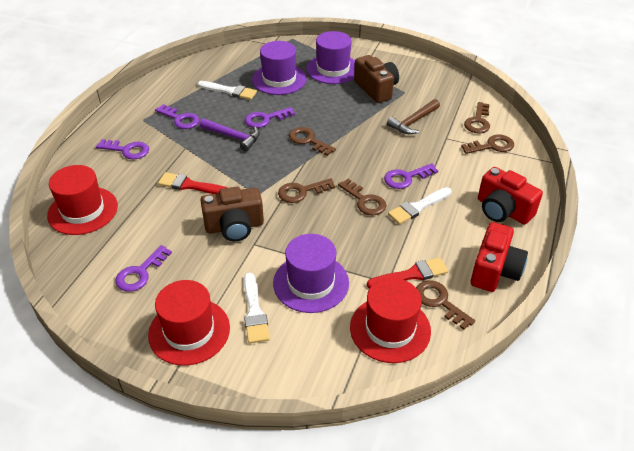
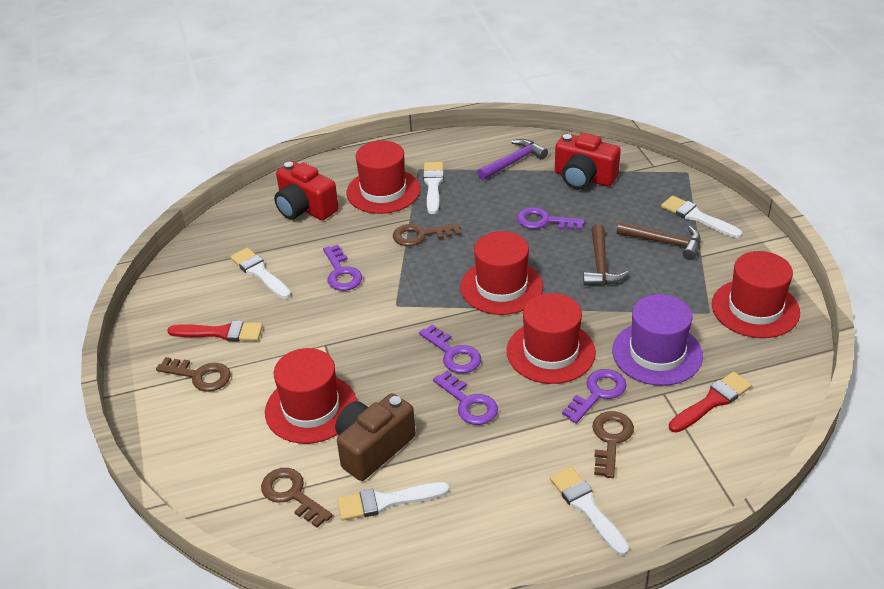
brown camera: 2 -> 1
brown hammer: 1 -> 2
brown key: 6 -> 4
purple hat: 3 -> 1
red hat: 3 -> 5
white brush: 3 -> 5

